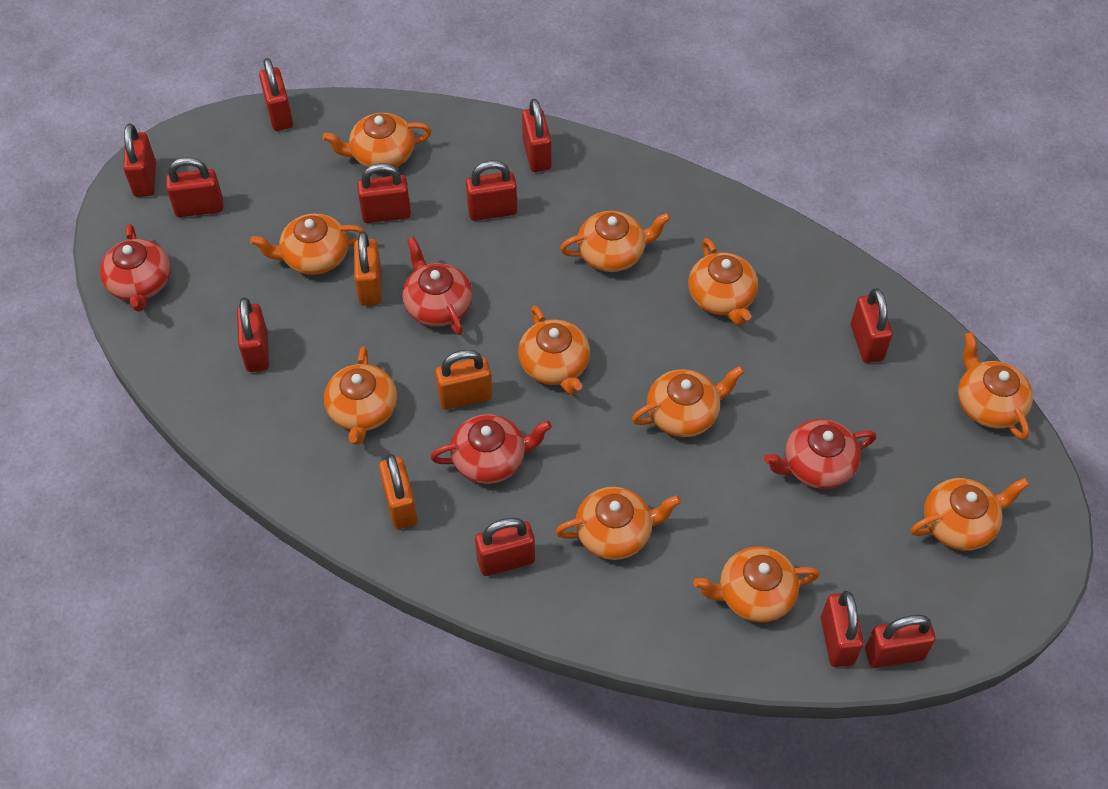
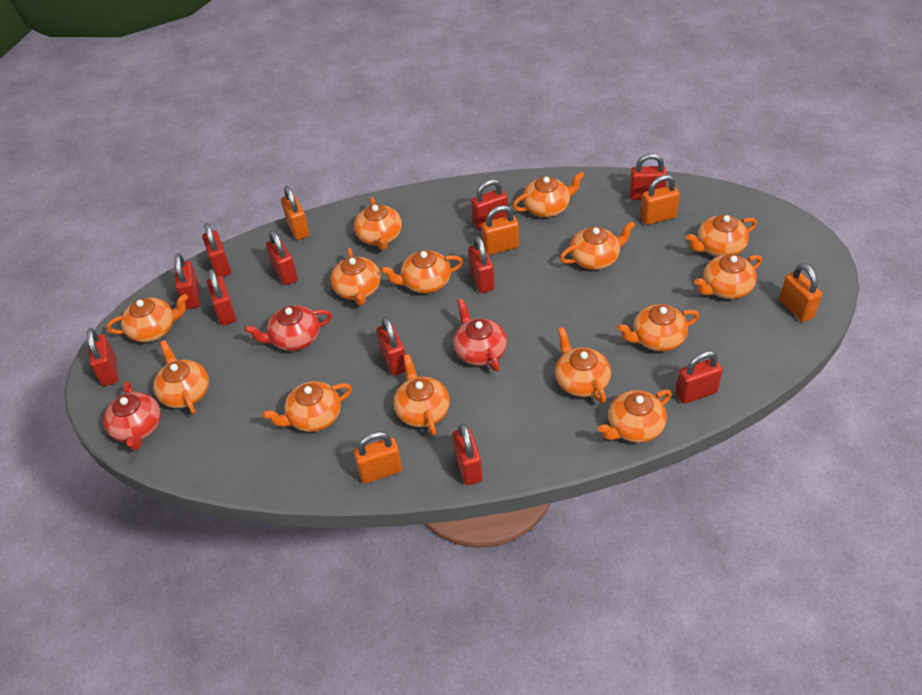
orange padlock: 3 -> 5
orange teapot: 11 -> 14
red teapot: 4 -> 3

